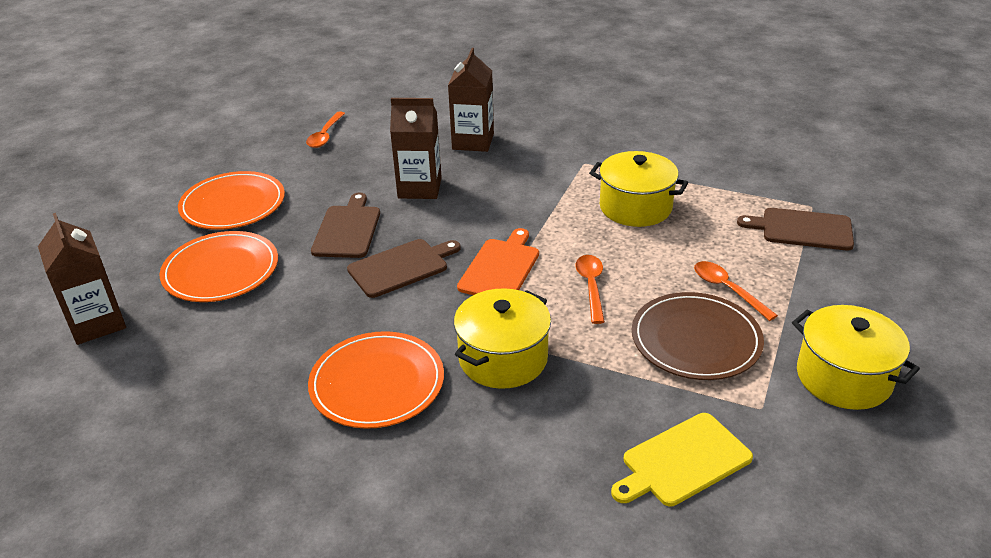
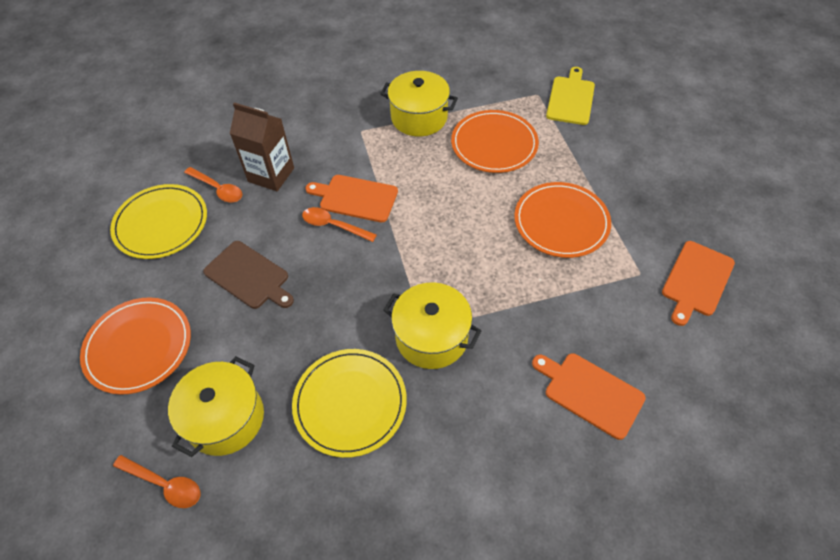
brown carton: 3 -> 1
brown cutting board: 3 -> 1
brown plate: 1 -> 0
orange cutting board: 1 -> 3
yellow plate: 0 -> 2

